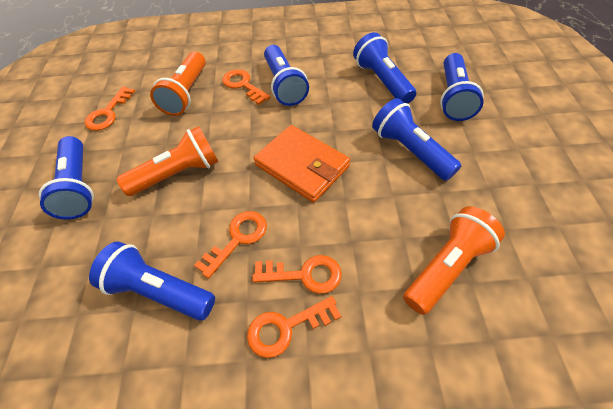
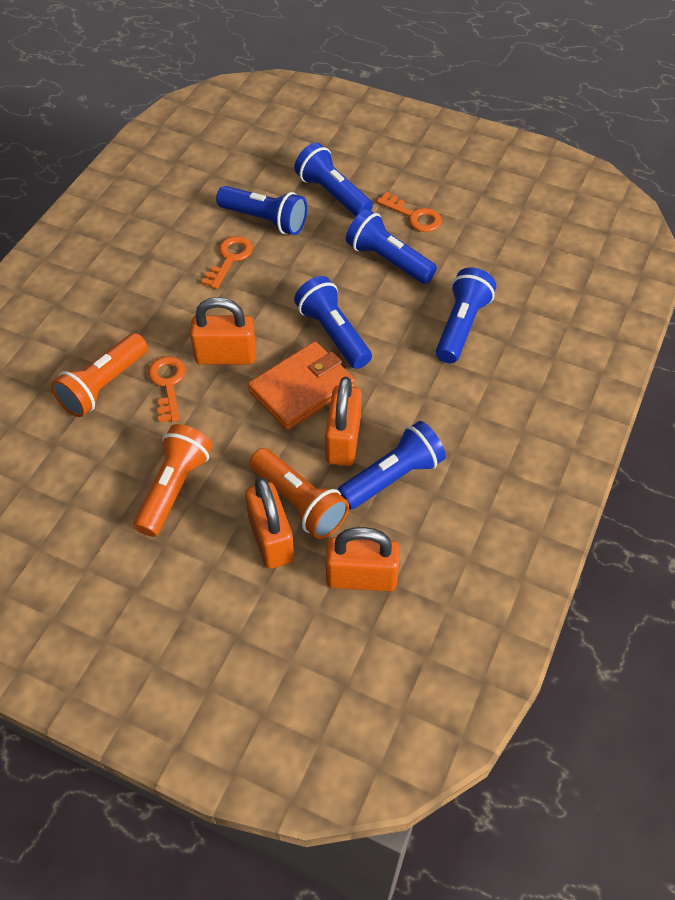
orange key: 5 -> 3
orange padlock: 0 -> 4

